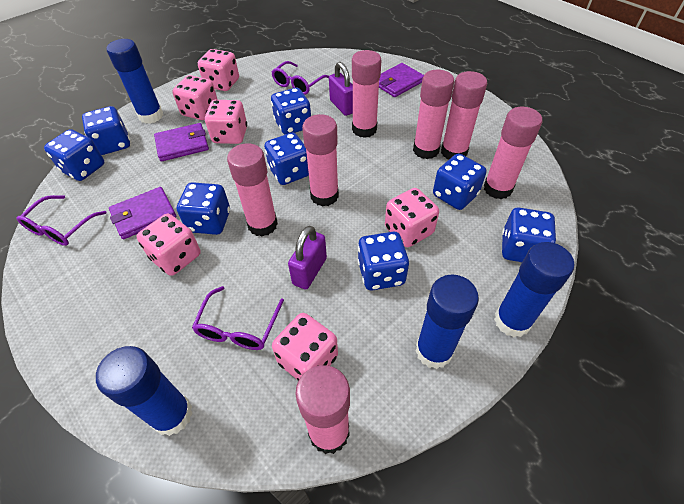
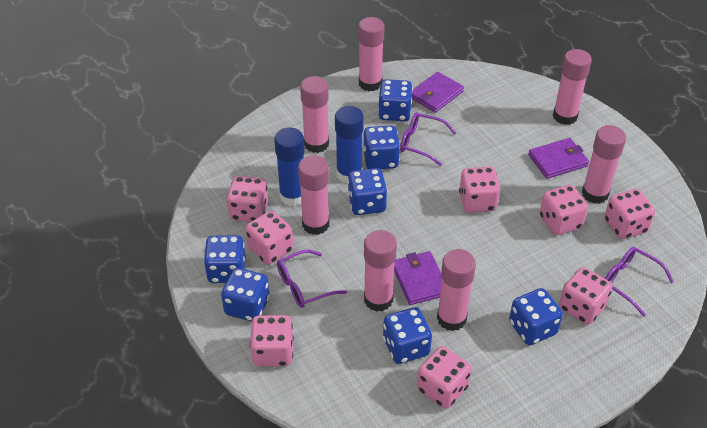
blue dice: 8 -> 7
blue glue stick: 4 -> 2
pink dice: 6 -> 8
purple padlock: 2 -> 0

